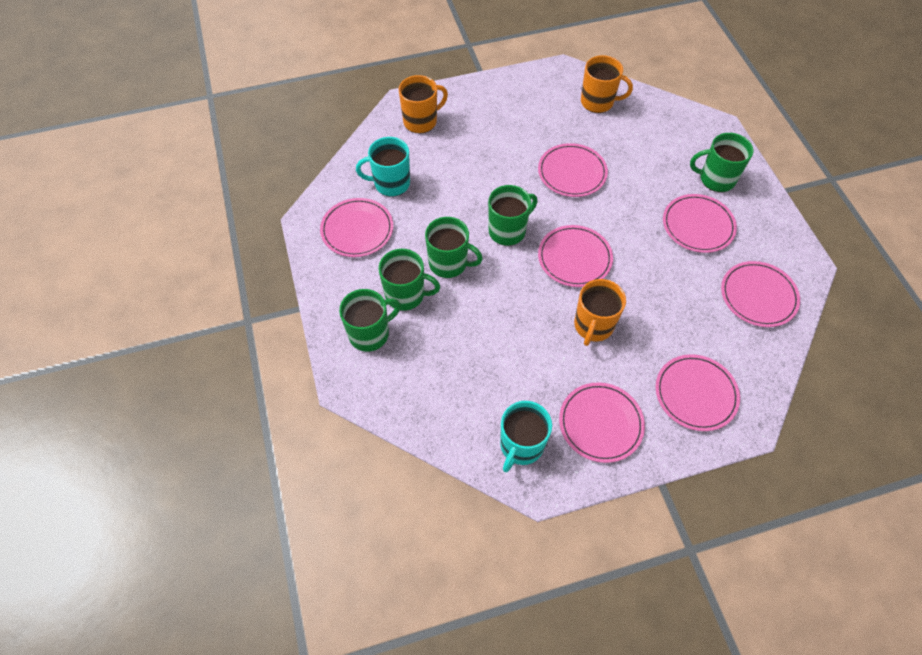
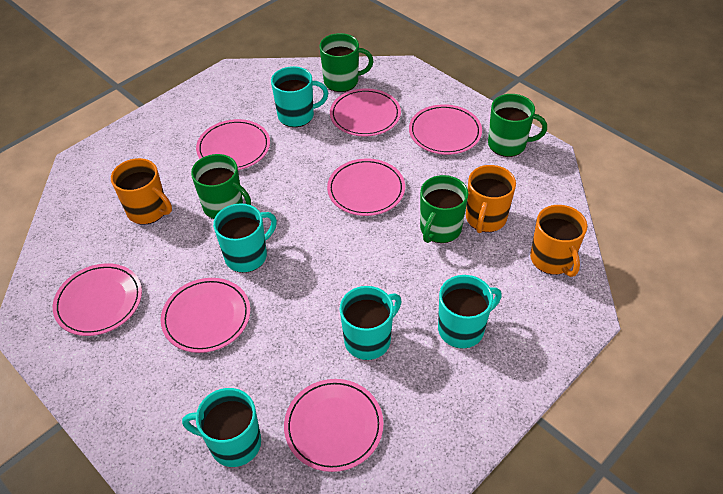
green mug: 5 -> 4
turquoise mug: 2 -> 5

